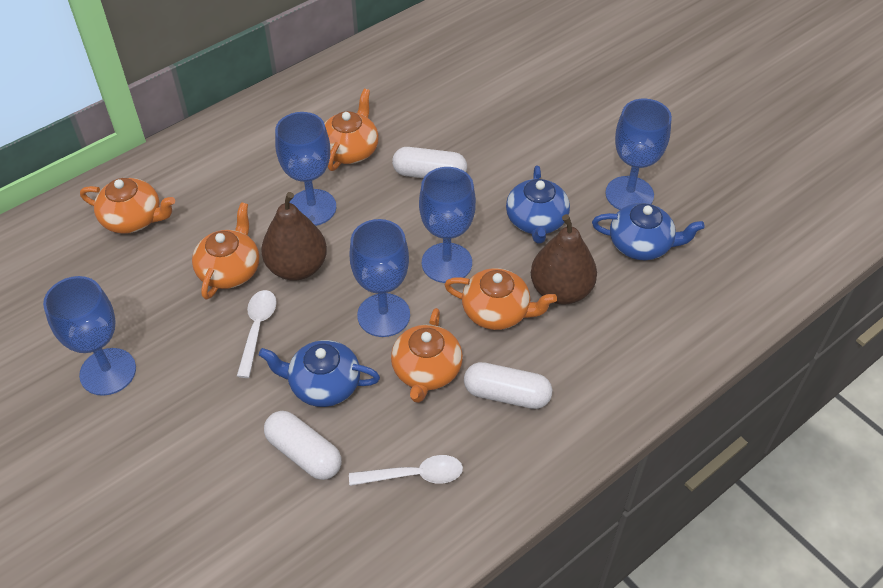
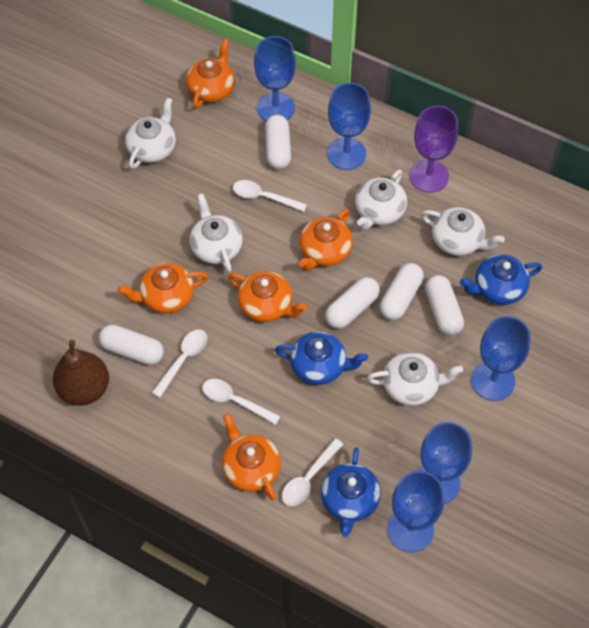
brown pear: 2 -> 1
purple goblet: 0 -> 1
white capsule: 3 -> 5
white spoon: 2 -> 4
white teapot: 0 -> 5

